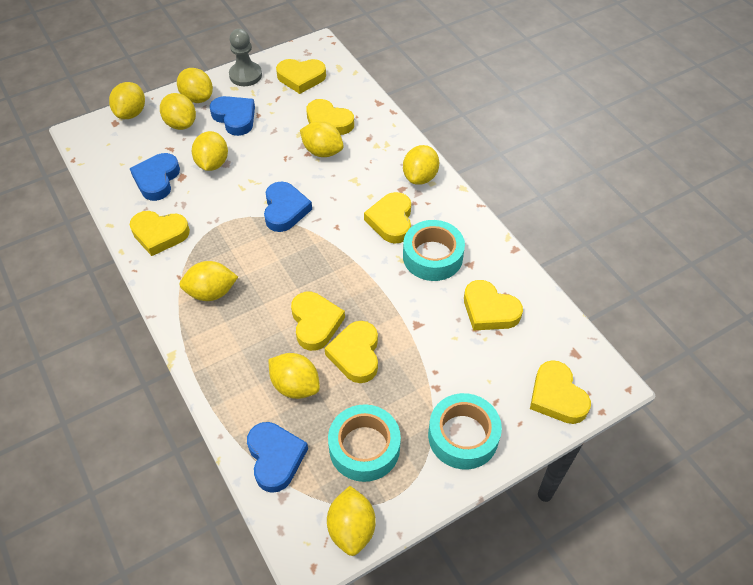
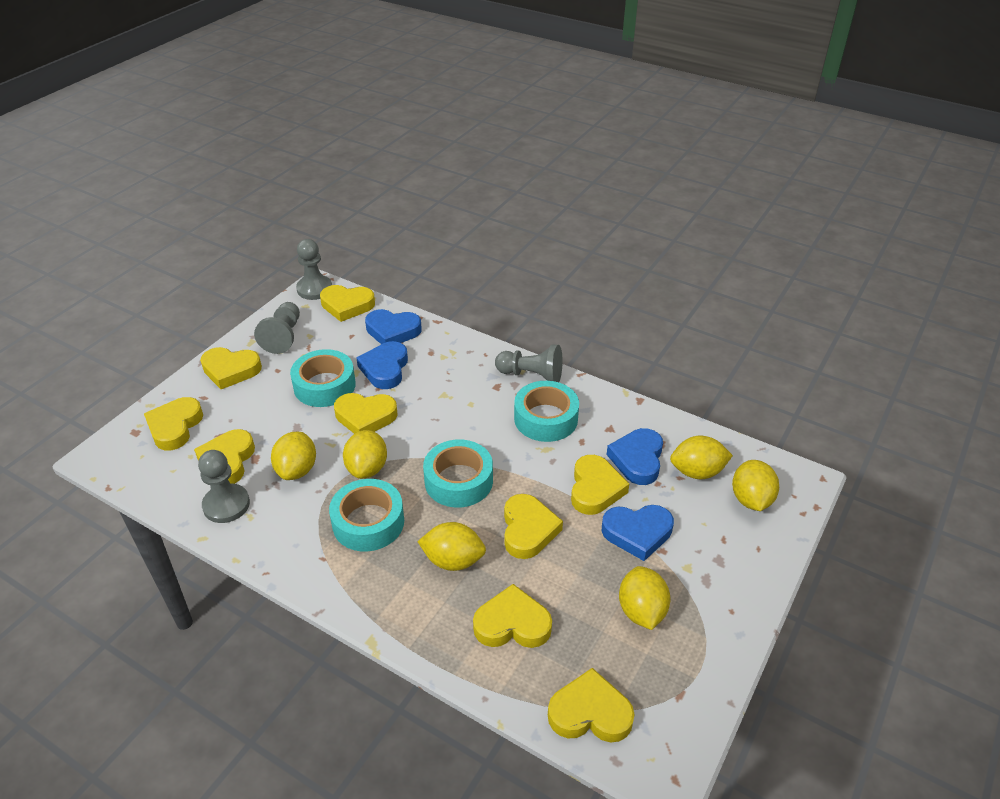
grey pawn: 1 -> 4
turquoise tape: 3 -> 4
yellow heart: 8 -> 9
yellow lemon: 9 -> 6

